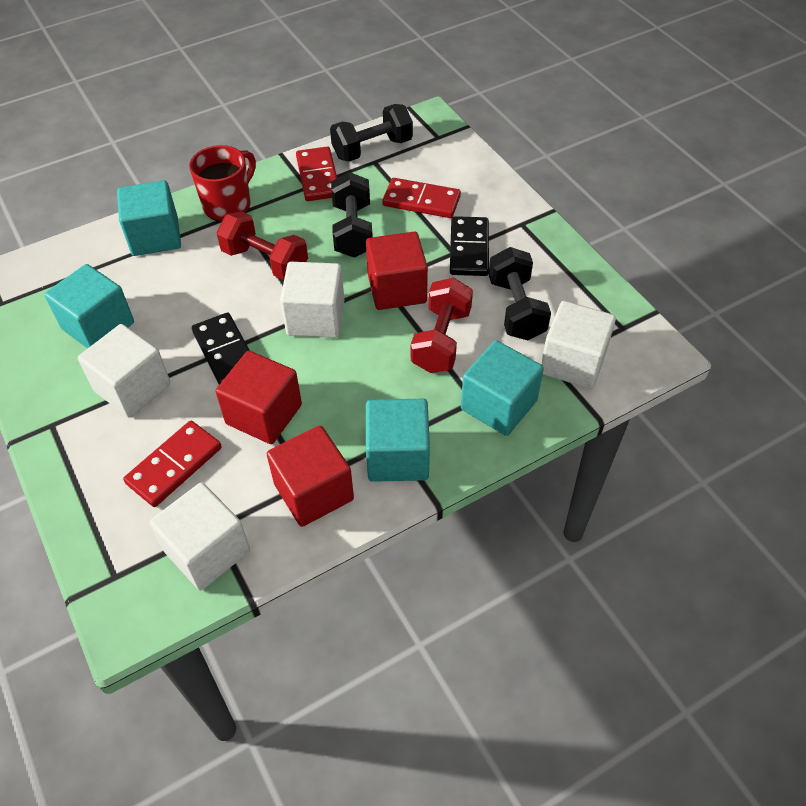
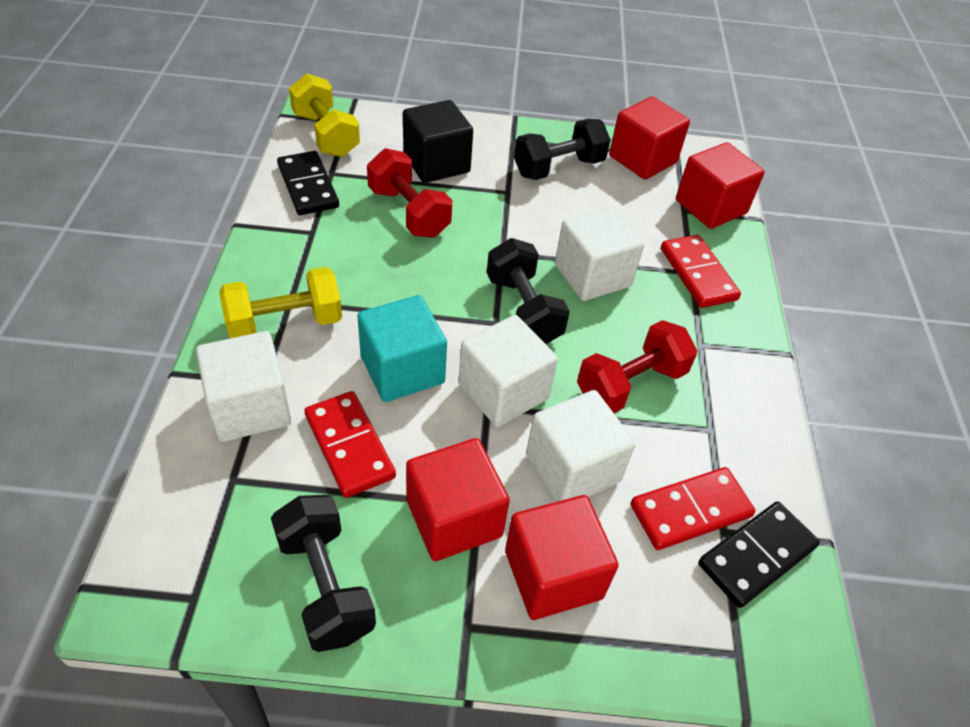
black cube: 0 -> 1
red cube: 3 -> 4
red mug: 1 -> 0
turquoise cube: 4 -> 1
yellow dumbbell: 0 -> 2

